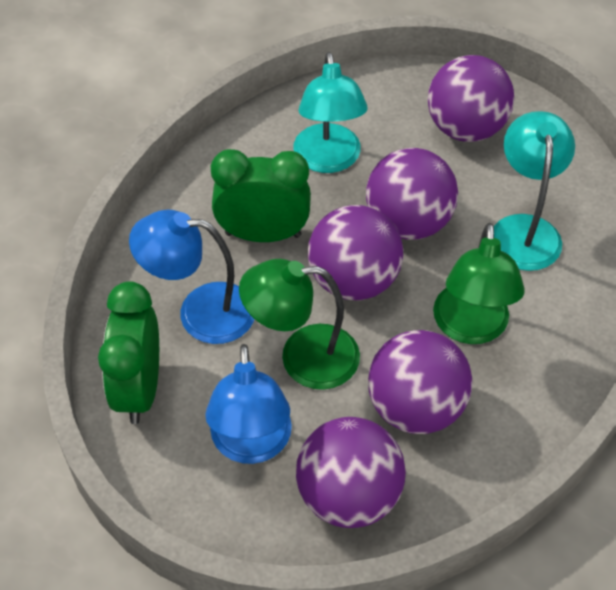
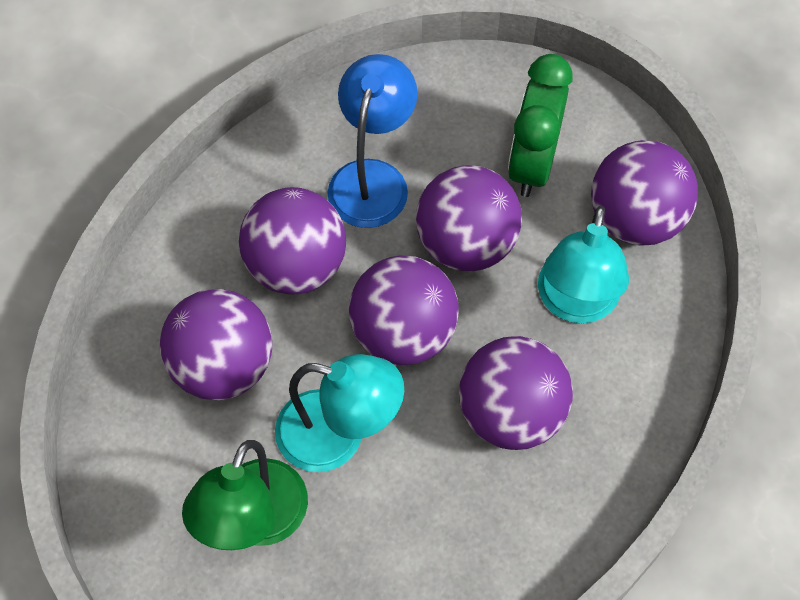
blue lamp: 2 -> 1
green clock: 2 -> 1
green lamp: 2 -> 1
purple ball: 5 -> 6

